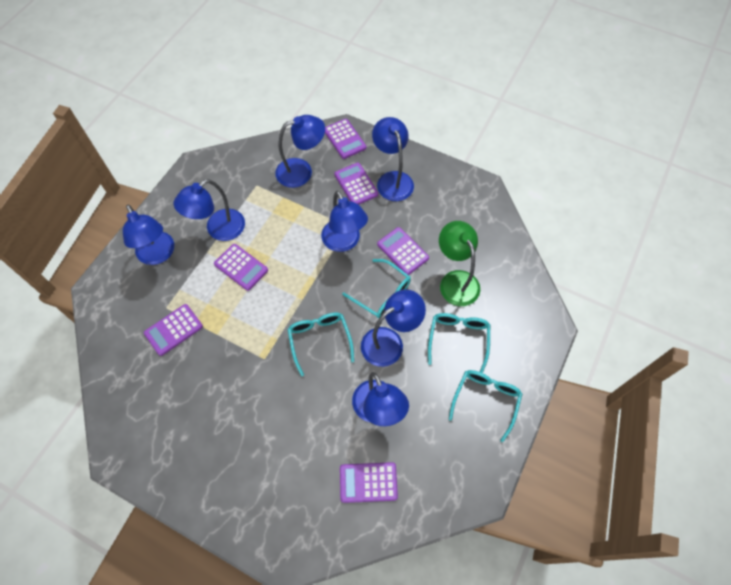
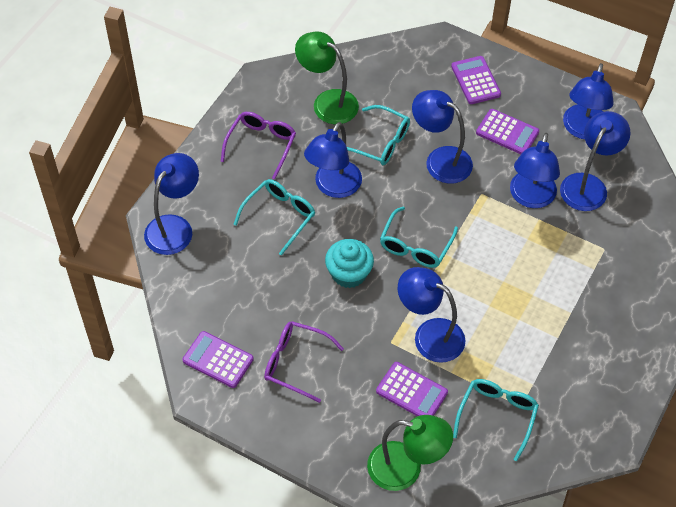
green lamp: 1 -> 2
purple calculator: 6 -> 4
purple glasses: 0 -> 2
turquoise cupcake: 0 -> 1

